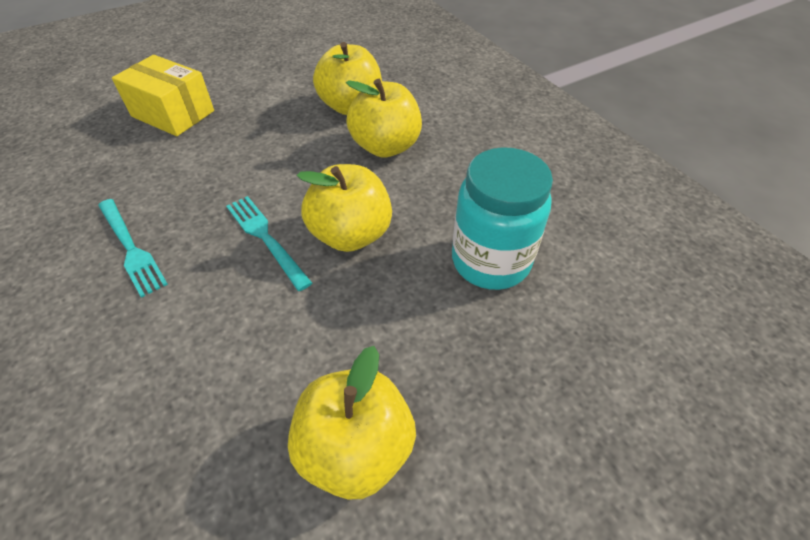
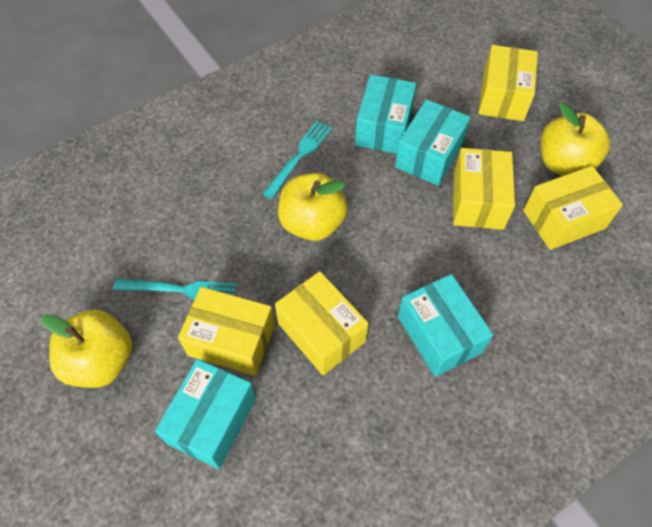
turquoise box: 0 -> 4
turquoise jar: 1 -> 0
yellow apple: 4 -> 3
yellow box: 1 -> 5

